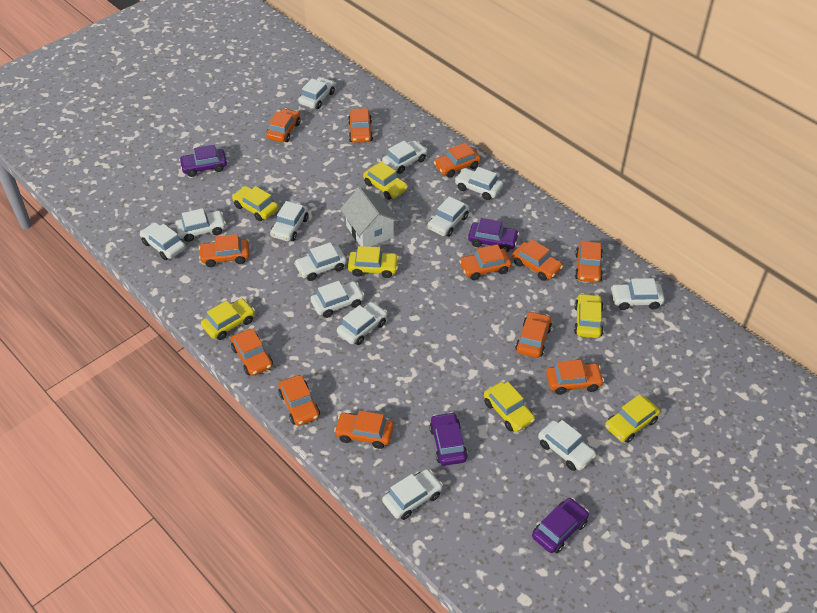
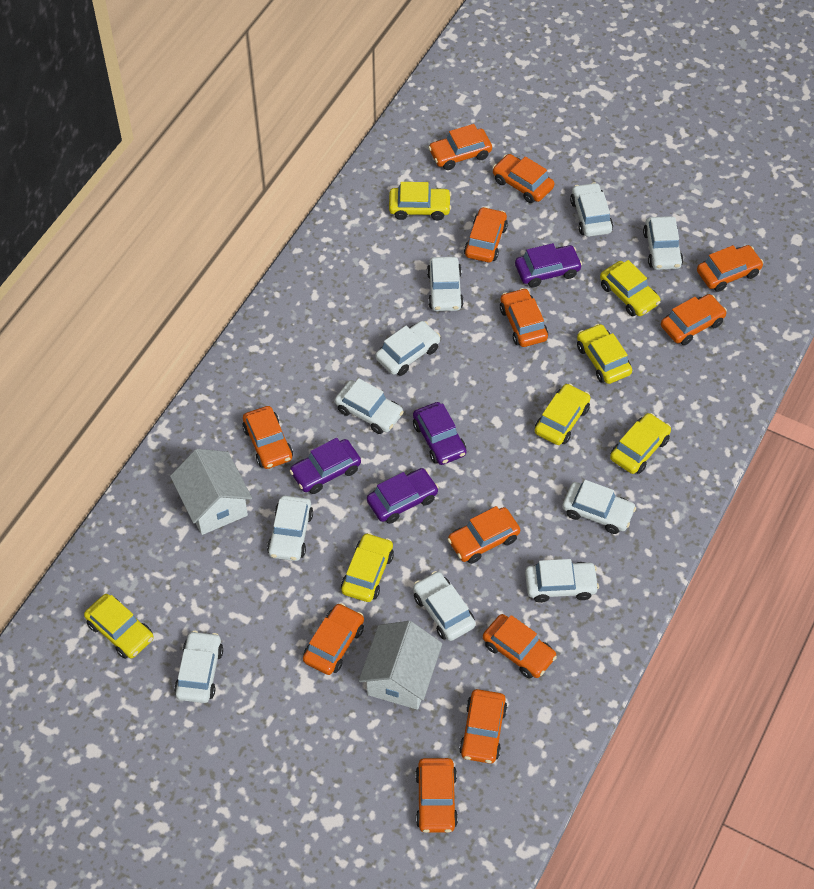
white car: 13 -> 10
white house: 1 -> 2

